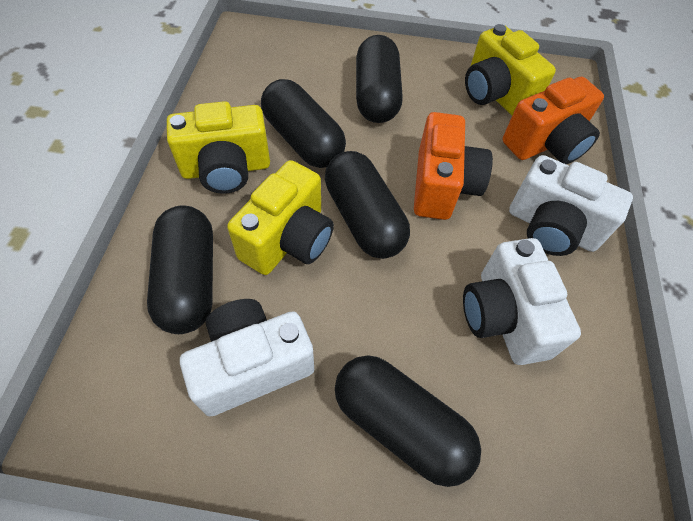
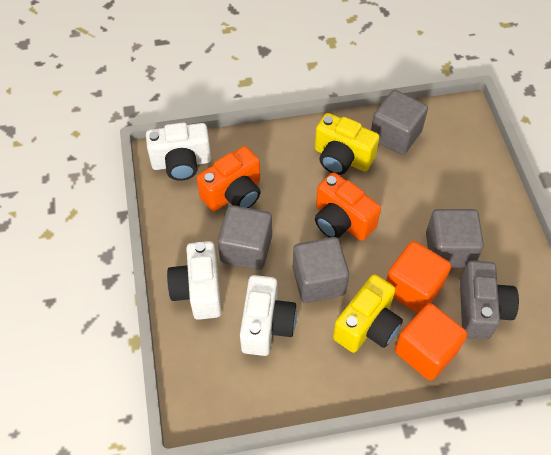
black capsule: 5 -> 0
grey camera: 0 -> 1
grey cube: 0 -> 4
orange cube: 0 -> 2
yellow camera: 3 -> 2

